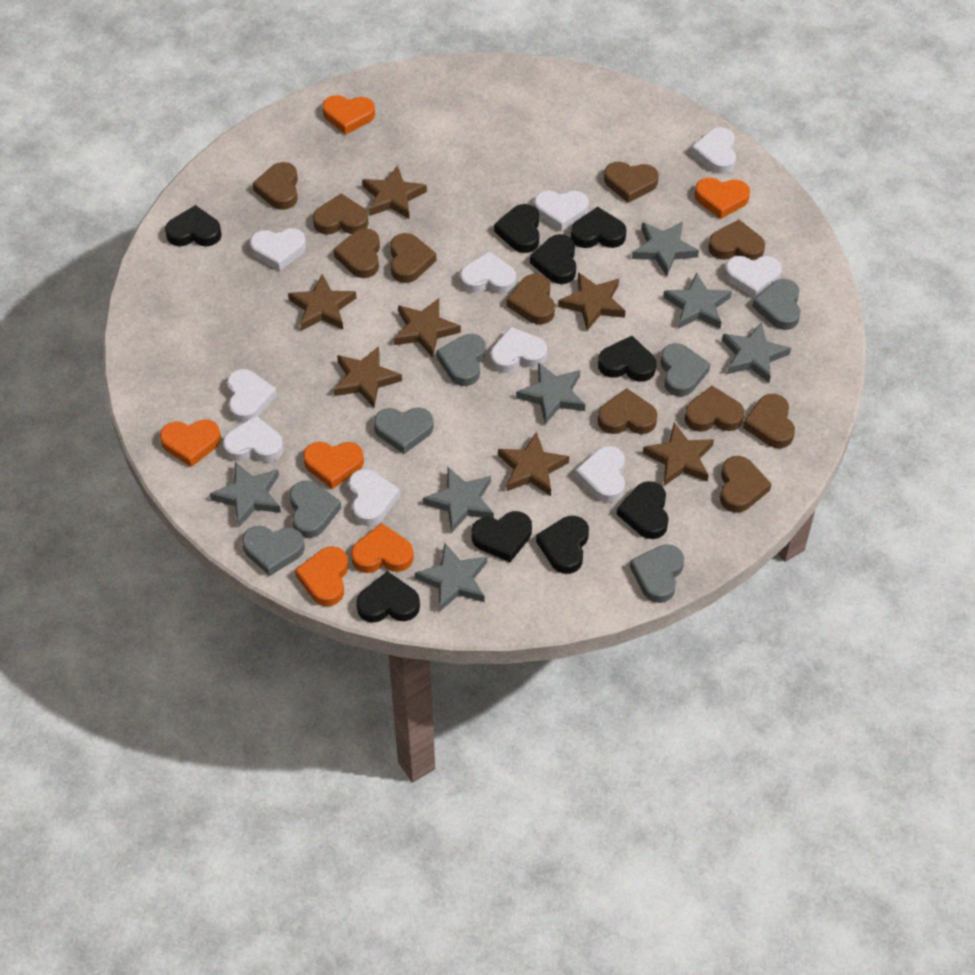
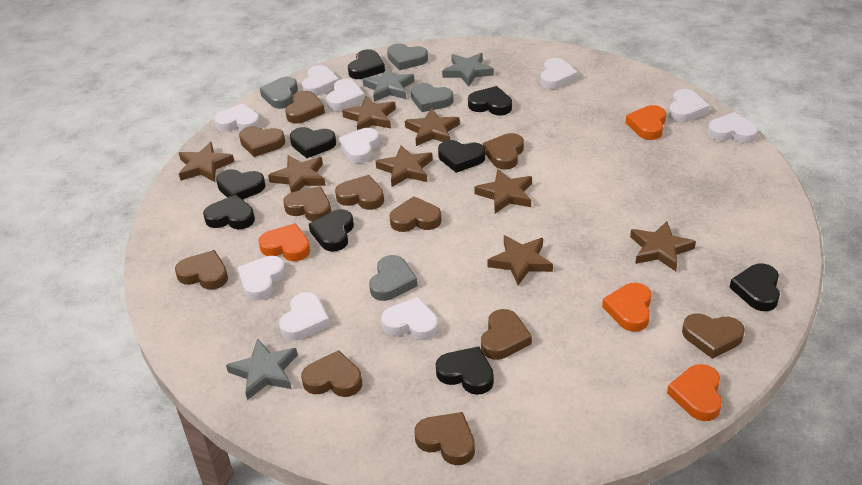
brown star: 7 -> 8
grey heart: 7 -> 4
grey star: 7 -> 3
orange heart: 6 -> 4

